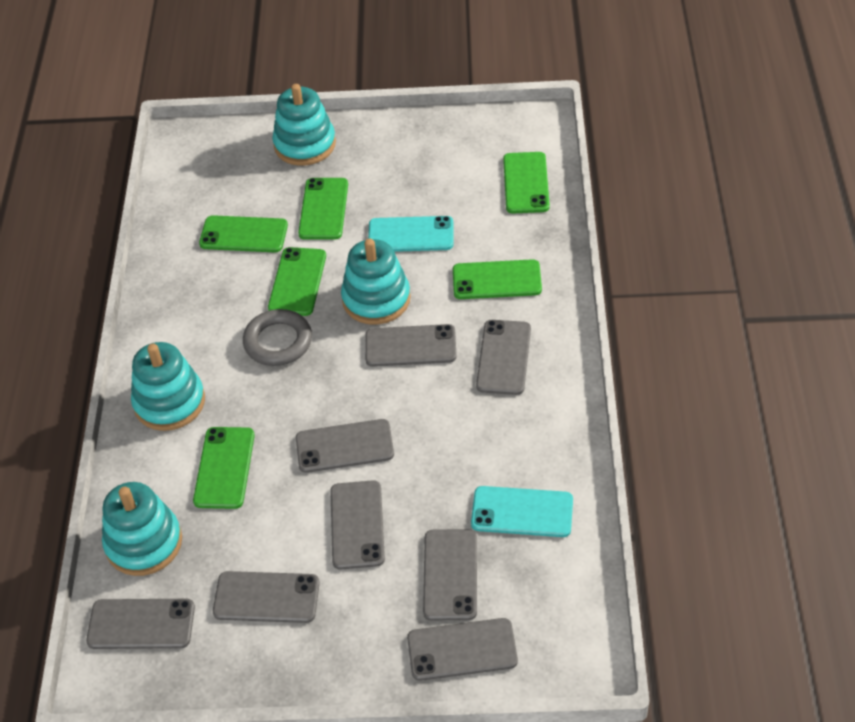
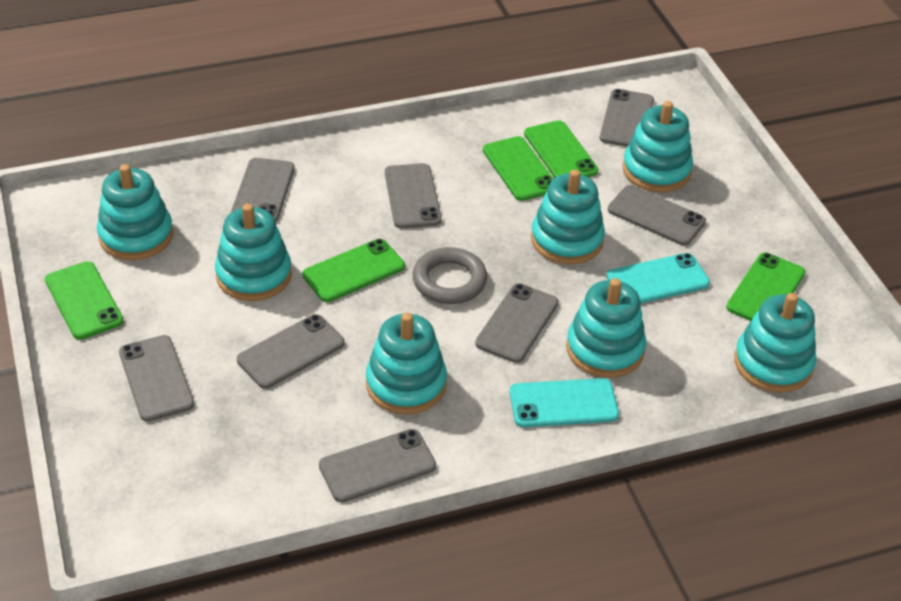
green phone: 6 -> 5
turquoise stacking toy: 4 -> 7

